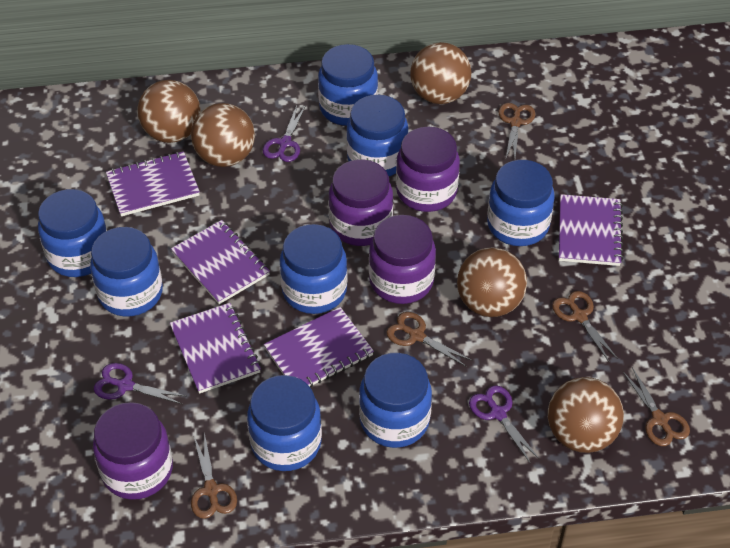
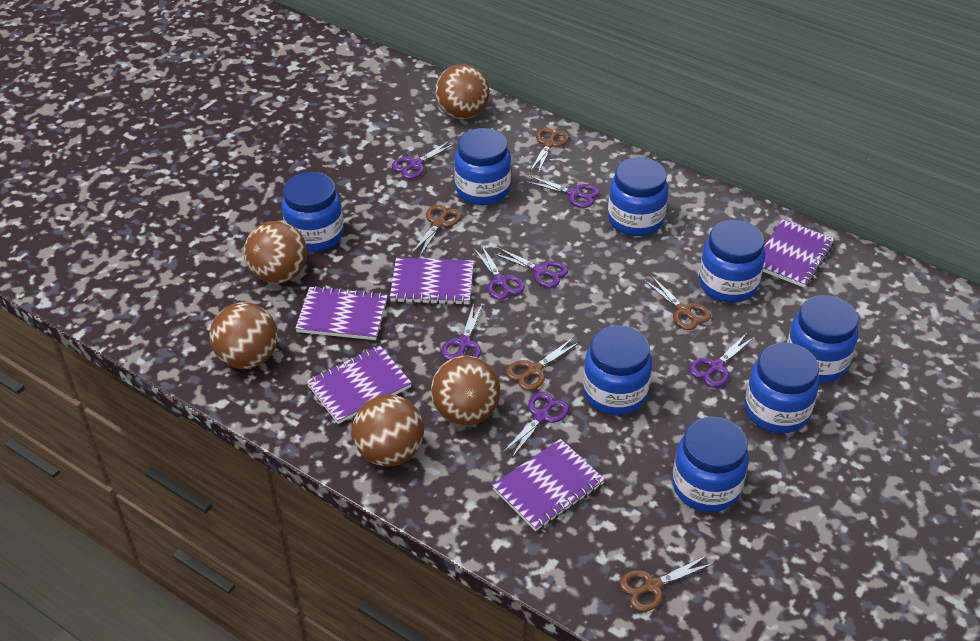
purple jar: 4 -> 0
purple scissors: 3 -> 7

